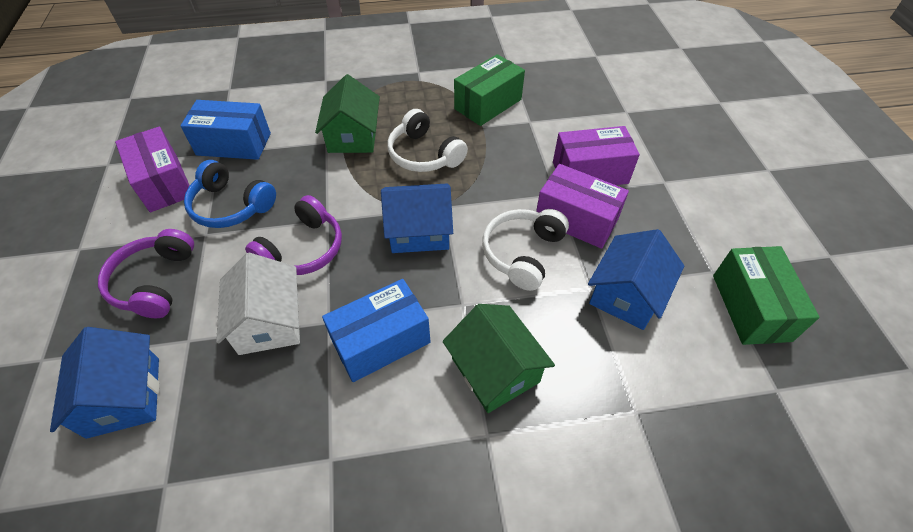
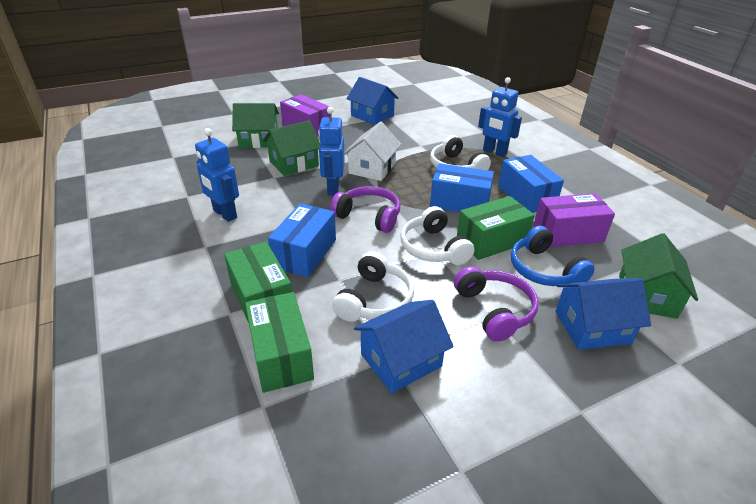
blue box: 2 -> 3
blue robot: 0 -> 3
green box: 2 -> 3
green house: 2 -> 3
purple box: 3 -> 2
white headphones: 2 -> 3

